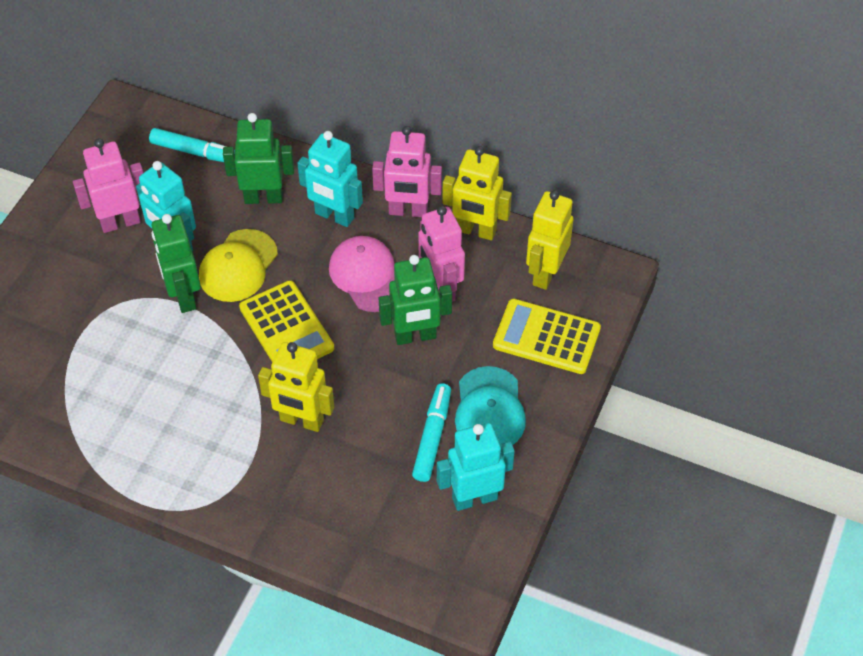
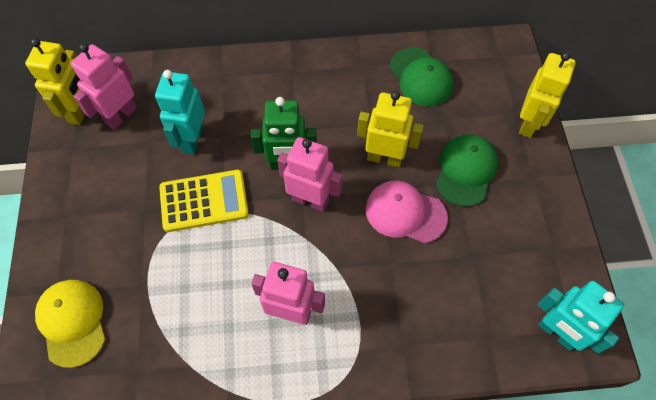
green cap: 0 -> 2
green robot: 3 -> 1
turquoise cap: 1 -> 0
turquoise marker: 2 -> 0
turquoise robot: 3 -> 2
yellow calculator: 2 -> 1

